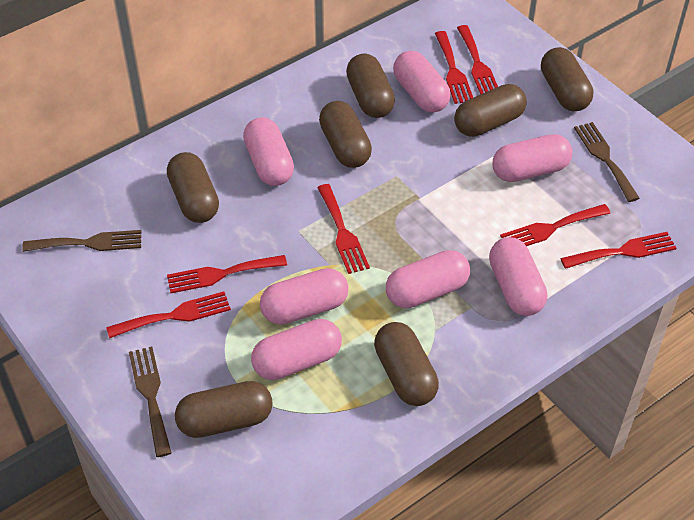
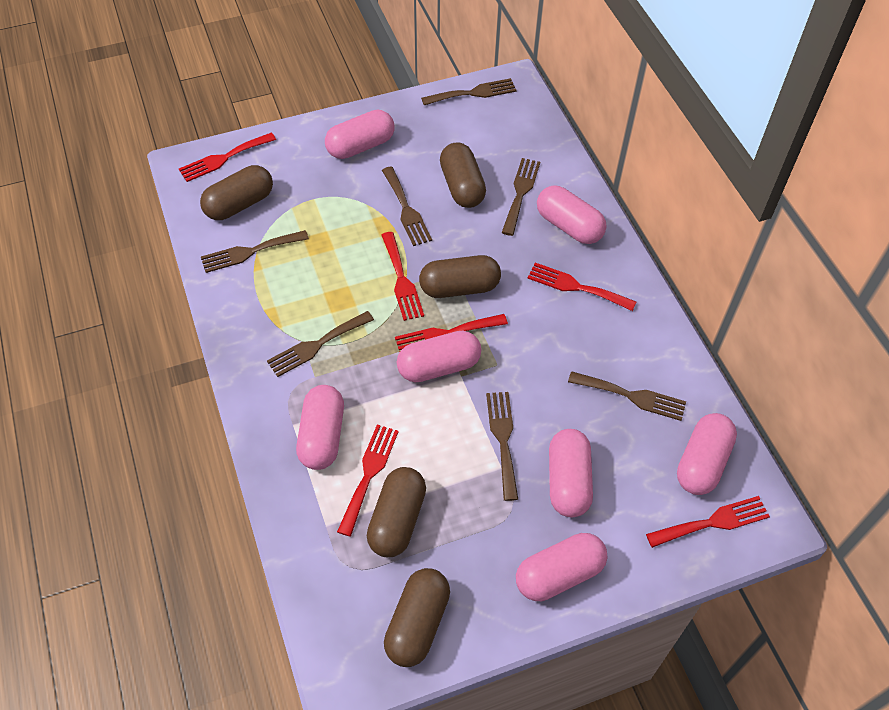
brown capsule: 7 -> 5
brown fork: 3 -> 7
red fork: 7 -> 6

